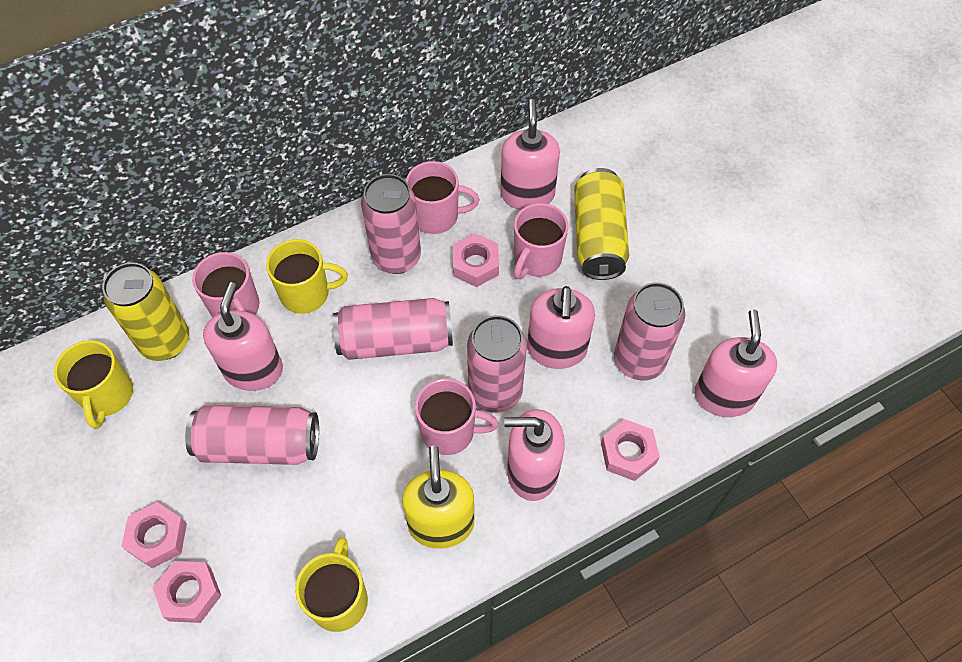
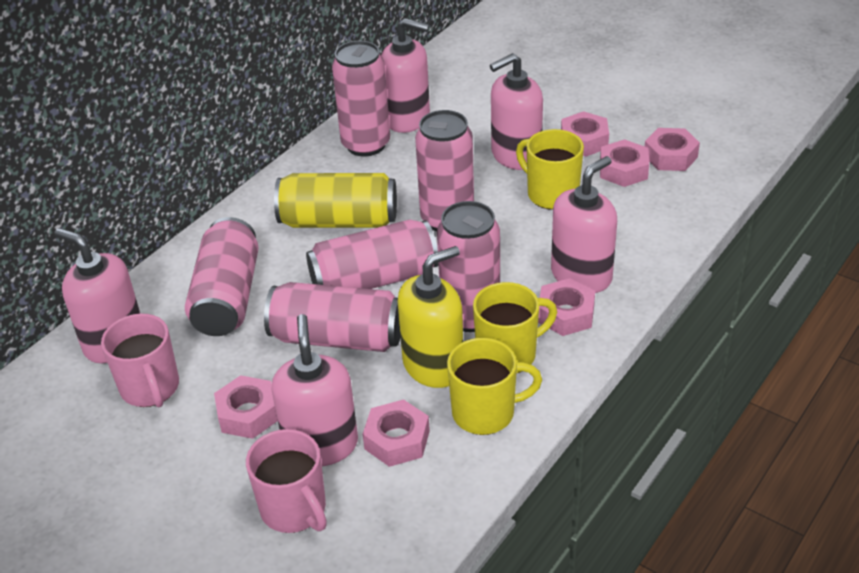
pink can: 5 -> 6
pink mug: 4 -> 2
pink nut: 4 -> 6
yellow can: 2 -> 1

